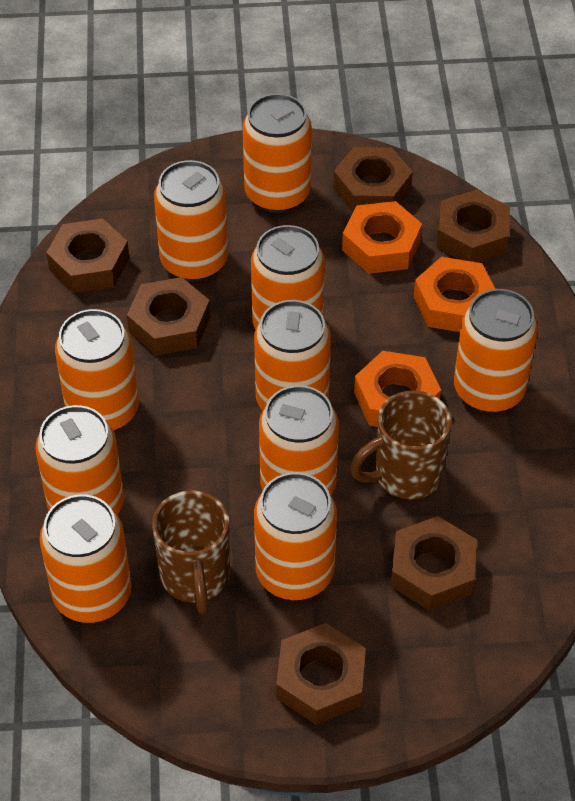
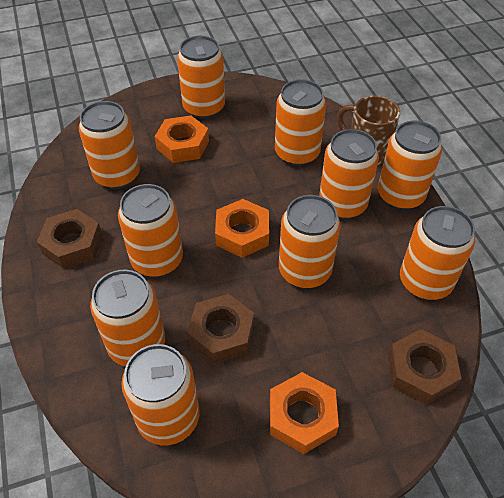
brown mug: 2 -> 1
brown nut: 6 -> 3

